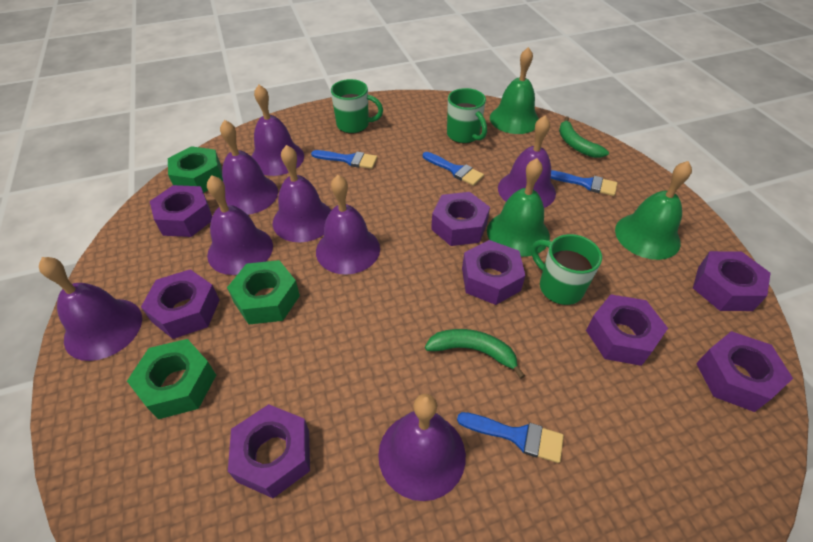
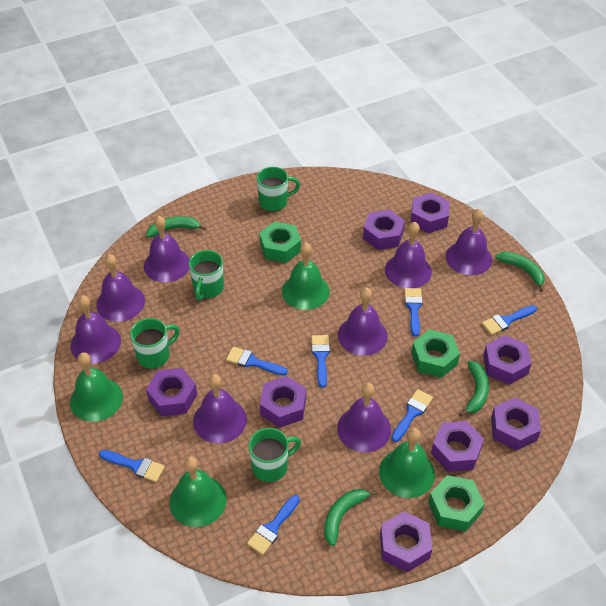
blue brush: 4 -> 7
green banana: 2 -> 4
green bell: 3 -> 4
green mug: 3 -> 4

